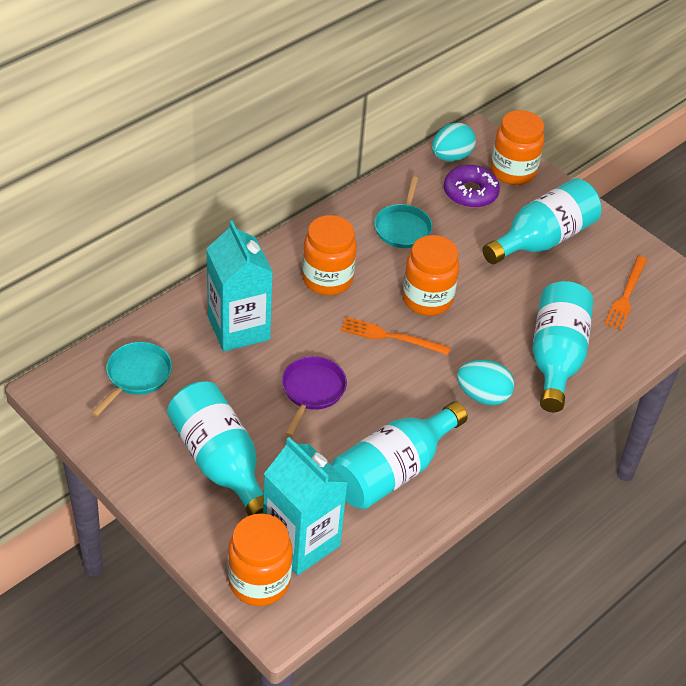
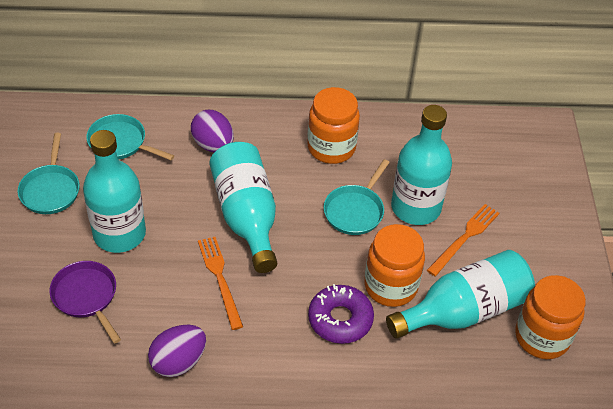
orange jar: 4 -> 3
purple egg: 0 -> 2
turquoise carton: 2 -> 0
turquoise egg: 2 -> 0
turquoise pan: 2 -> 3

